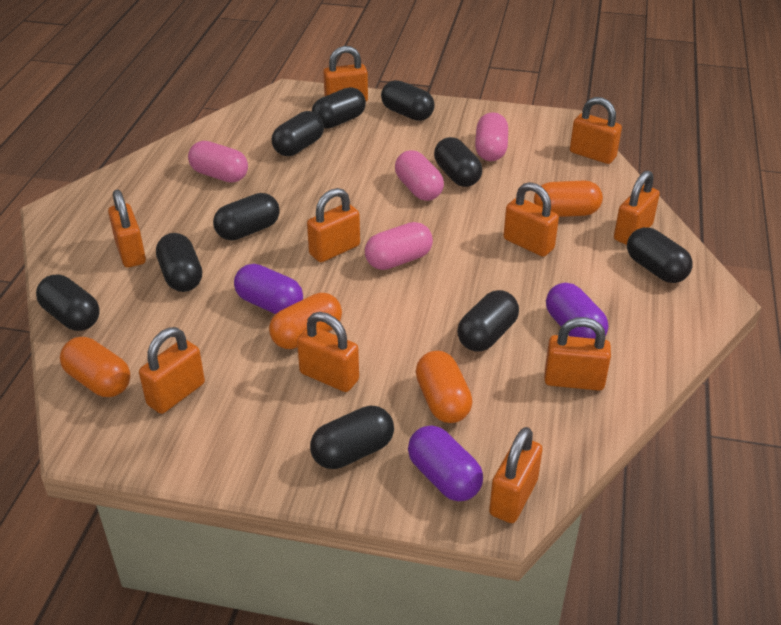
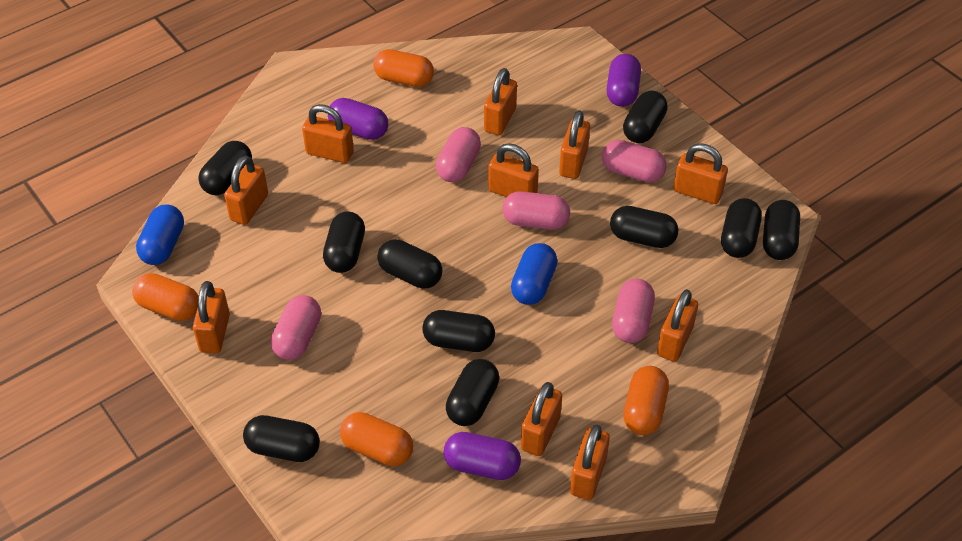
blue capsule: 0 -> 2
pink capsule: 4 -> 5

